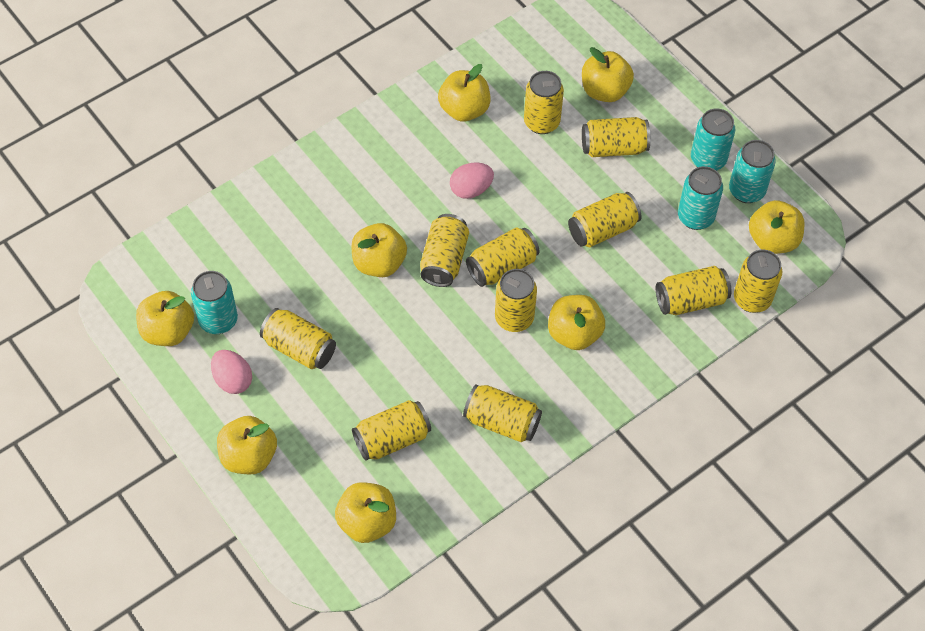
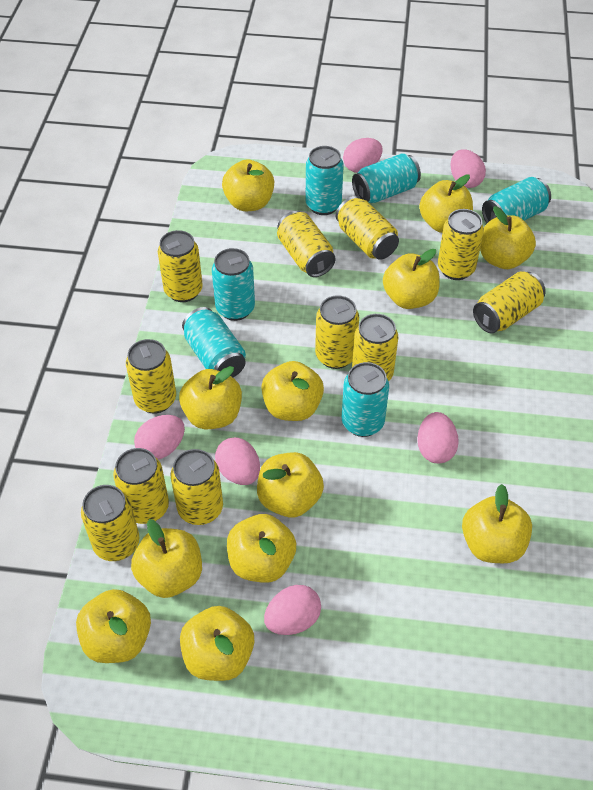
pink egg: 2 -> 6
turquoise can: 4 -> 6
yellow apple: 8 -> 12

